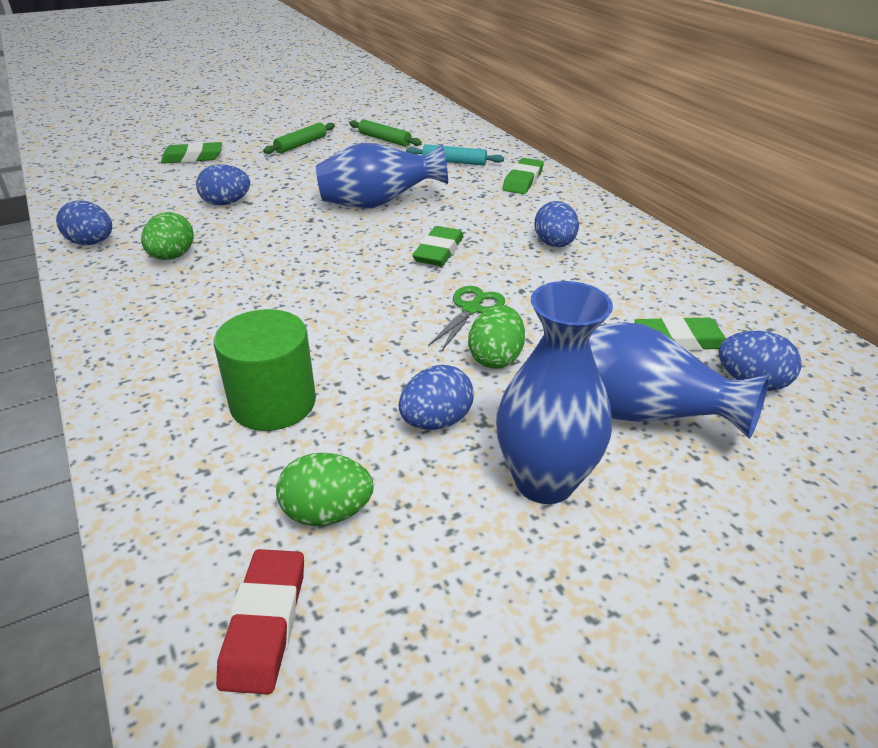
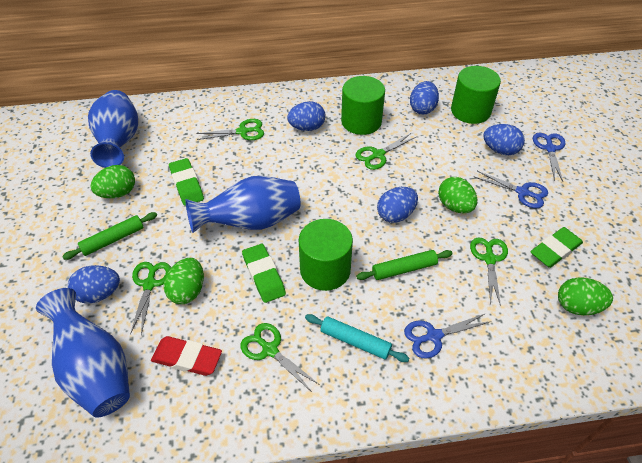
blue scissors: 0 -> 3
green cylinder: 1 -> 3
green egg: 3 -> 4
green eraser: 4 -> 3
green scissors: 1 -> 5

